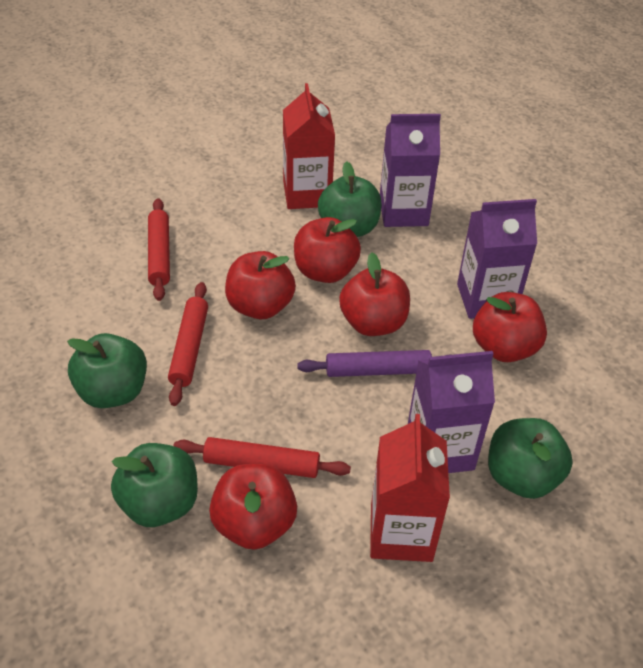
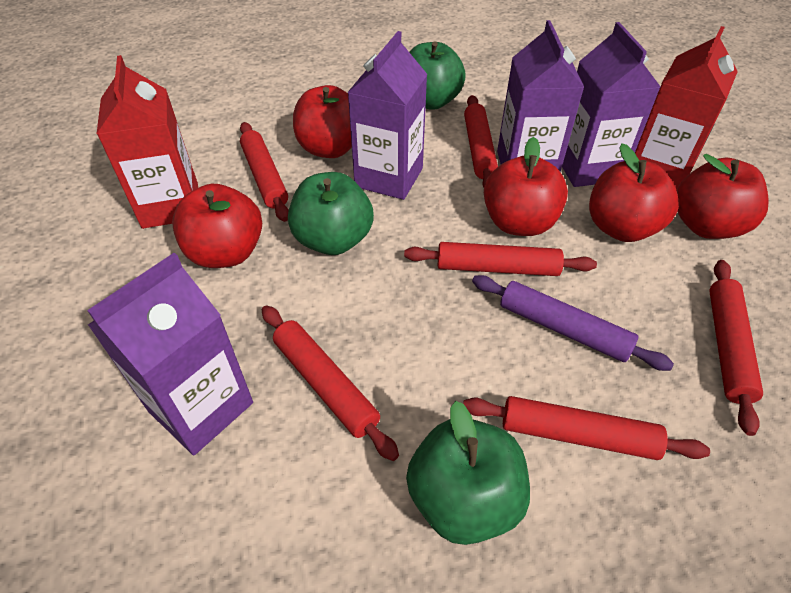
green apple: 4 -> 3
purple carton: 3 -> 4
red rolling pin: 3 -> 6

